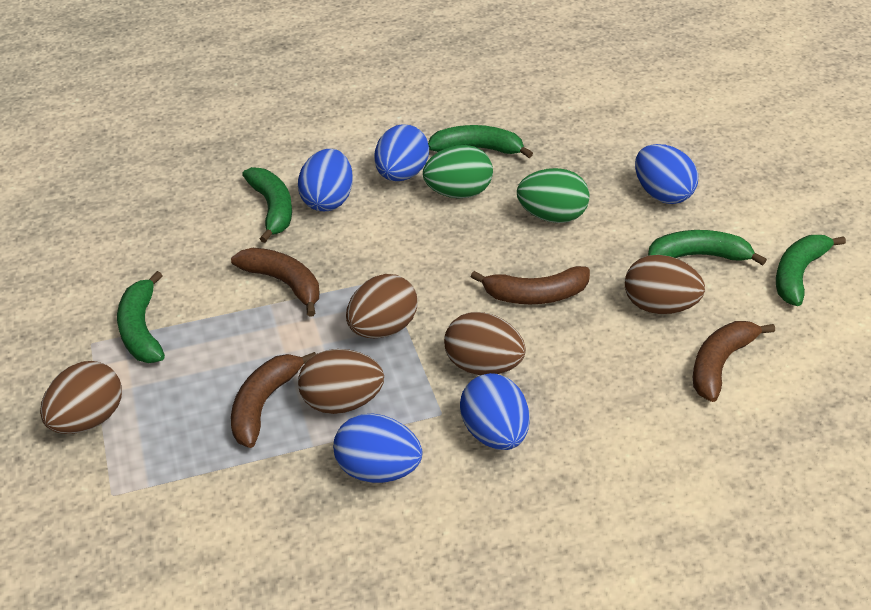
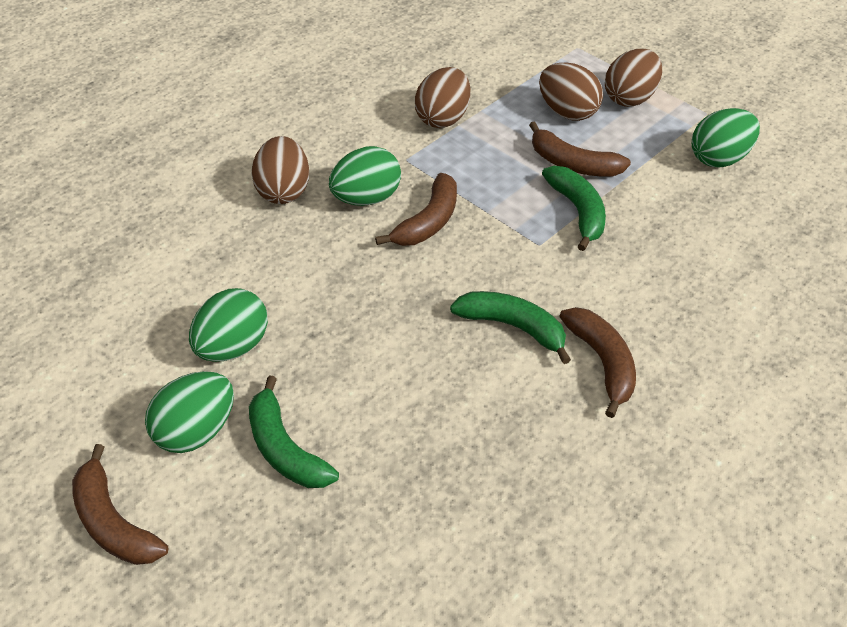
blue egg: 5 -> 0
brown egg: 5 -> 4
green banana: 5 -> 3
green egg: 2 -> 4

